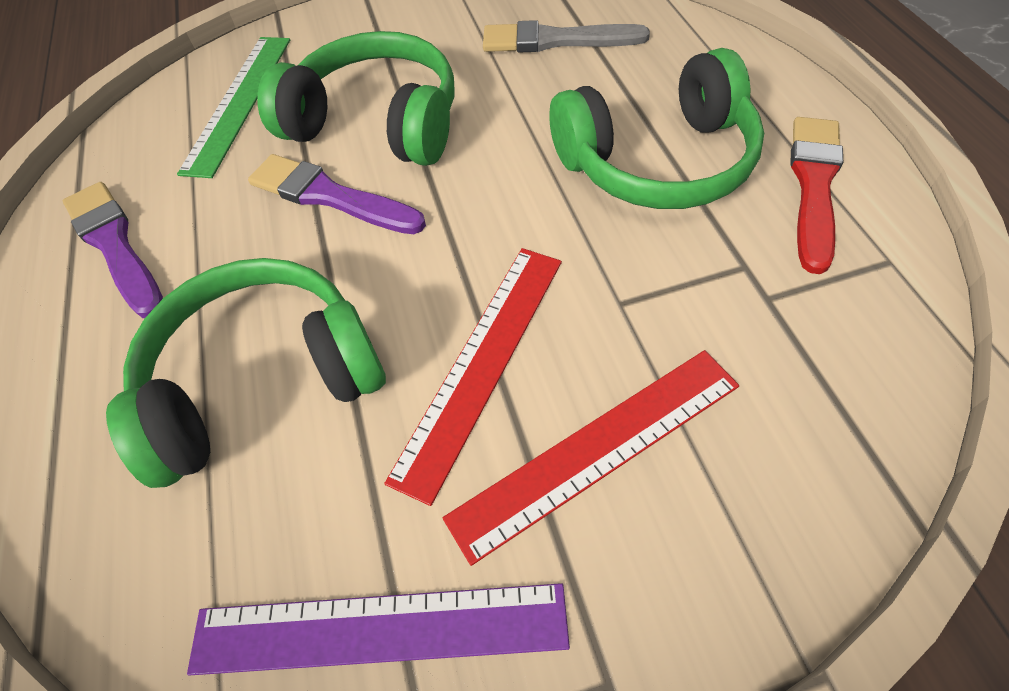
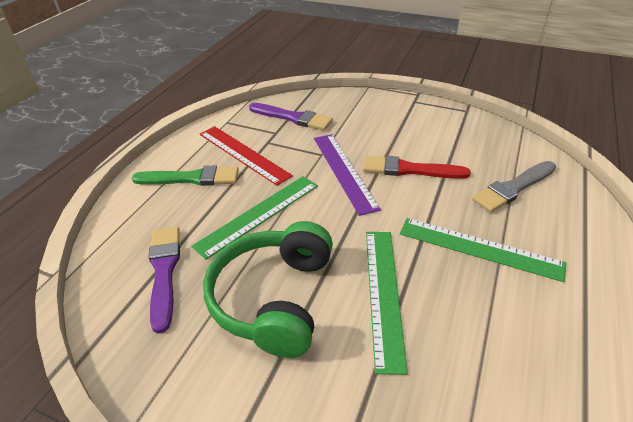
green brush: 0 -> 1
green headphones: 3 -> 1
green ruler: 1 -> 3
red ruler: 2 -> 1

